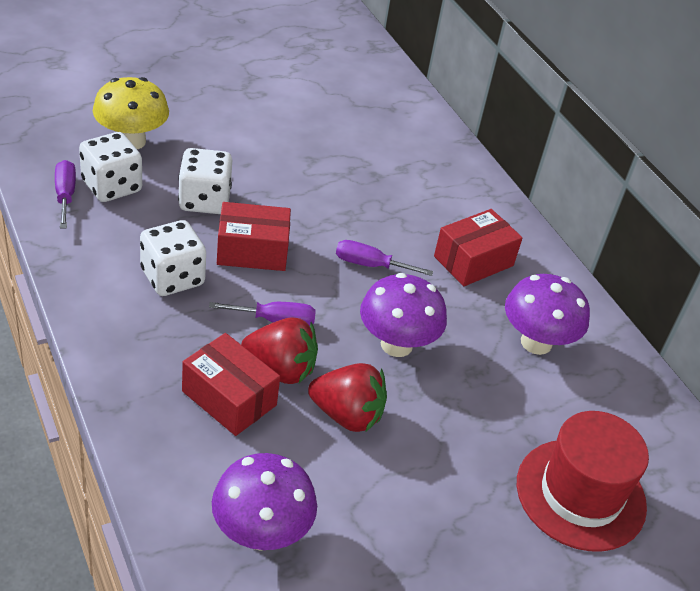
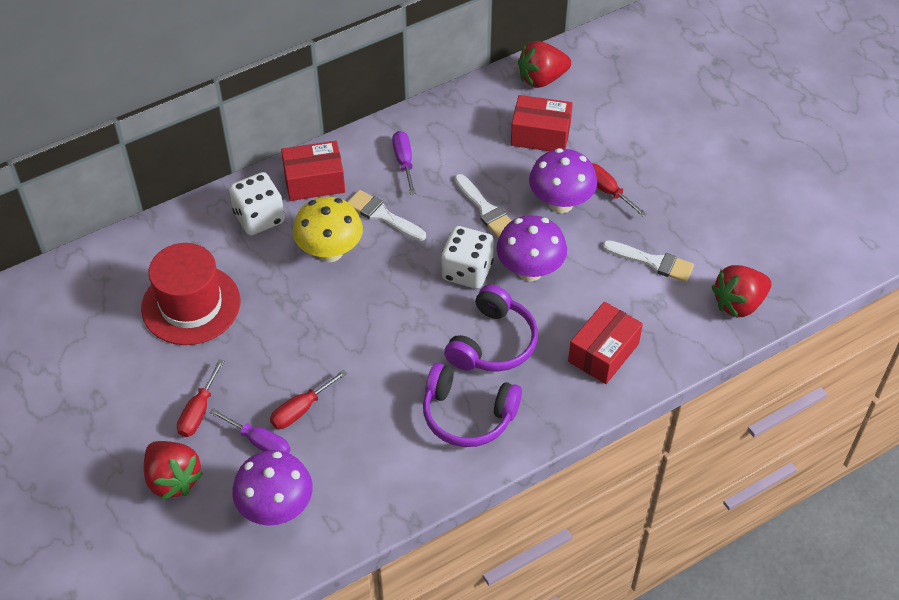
purple headphones: 0 -> 2
purple screwdriver: 3 -> 2
red screwdriver: 0 -> 3
red strawberry: 2 -> 3
white brush: 0 -> 3
white dice: 3 -> 2

